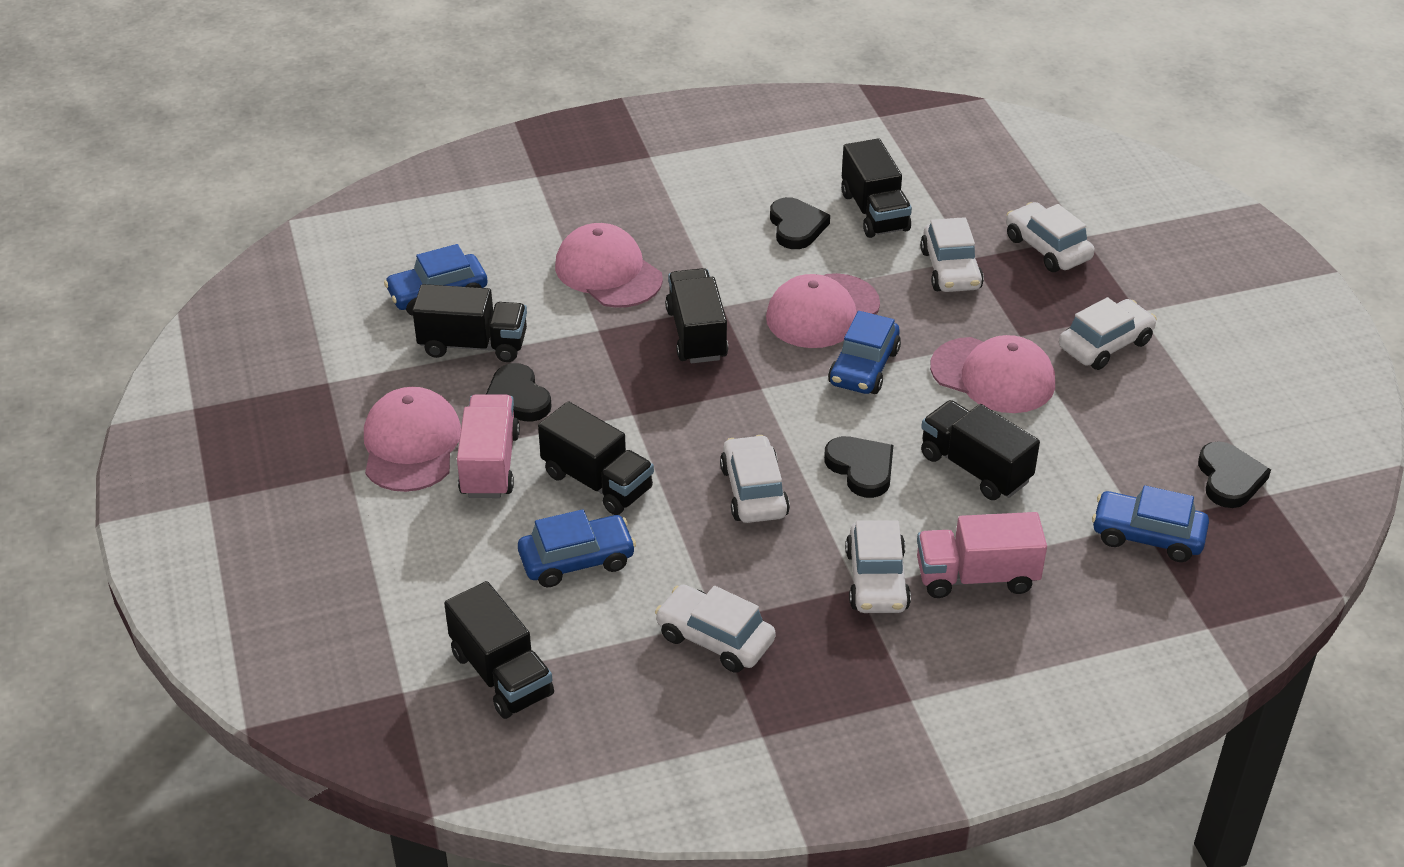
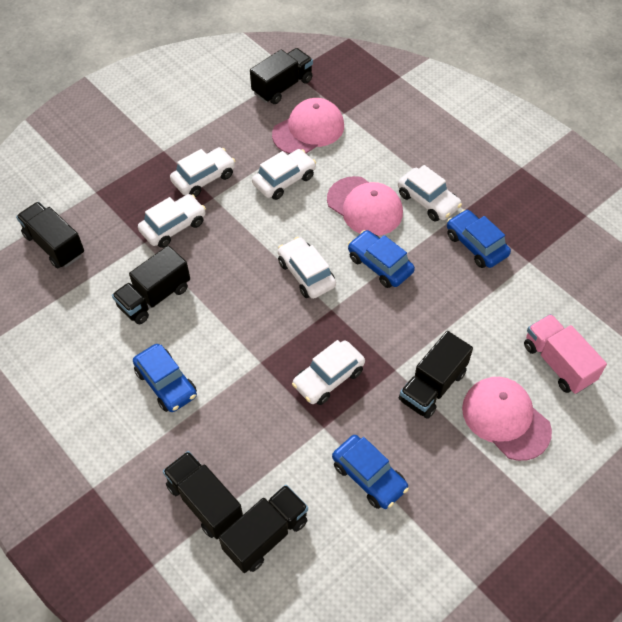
black heart: 4 -> 0
pink cap: 4 -> 3
pink truck: 2 -> 1

